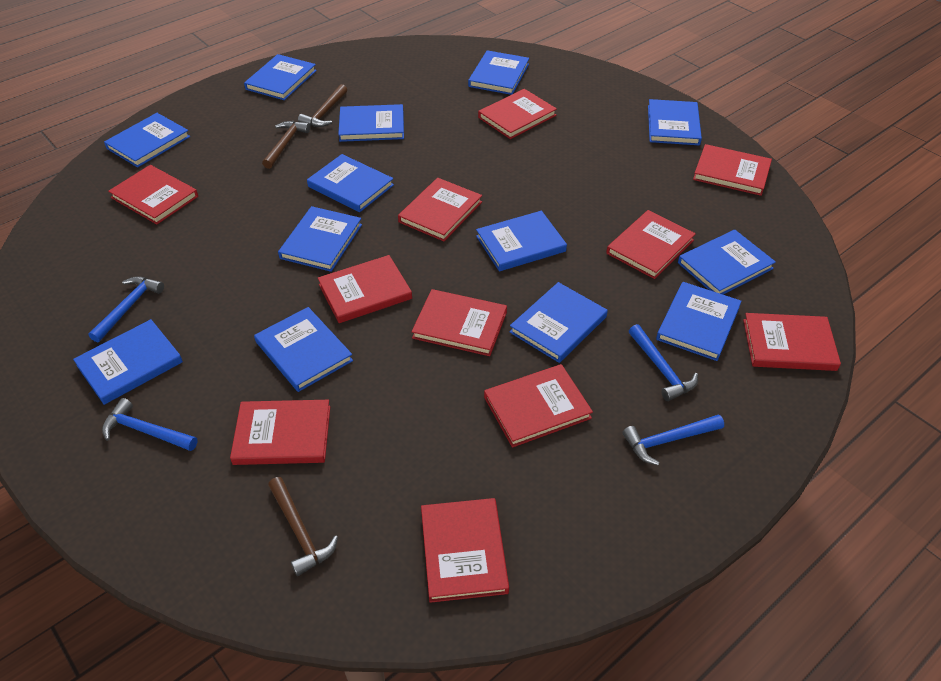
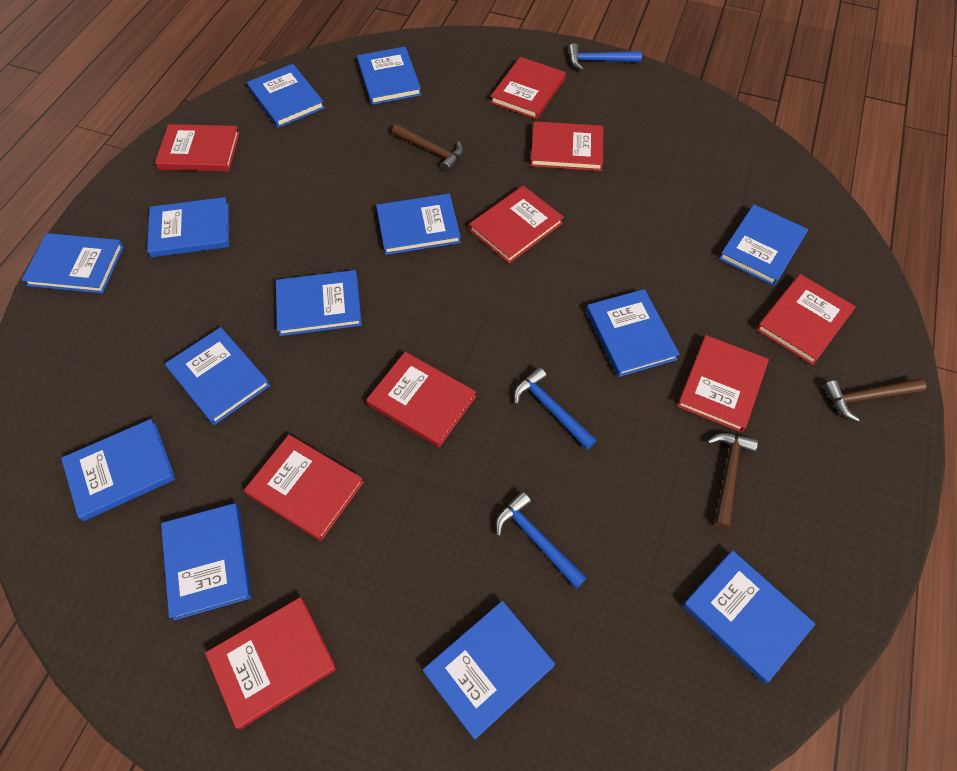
blue hammer: 4 -> 3
red book: 11 -> 9

